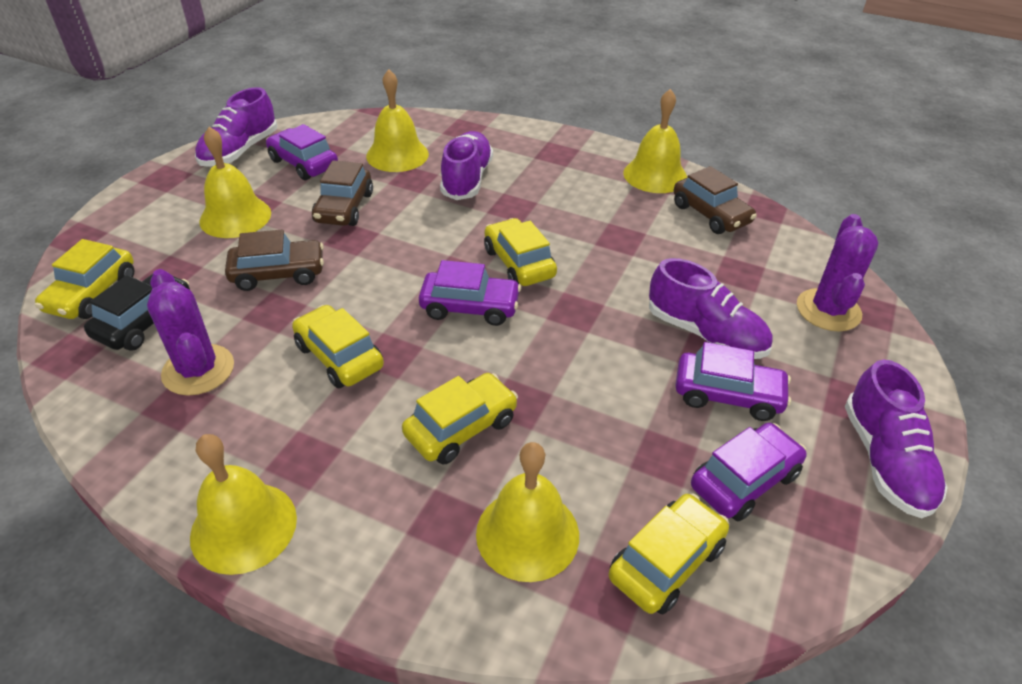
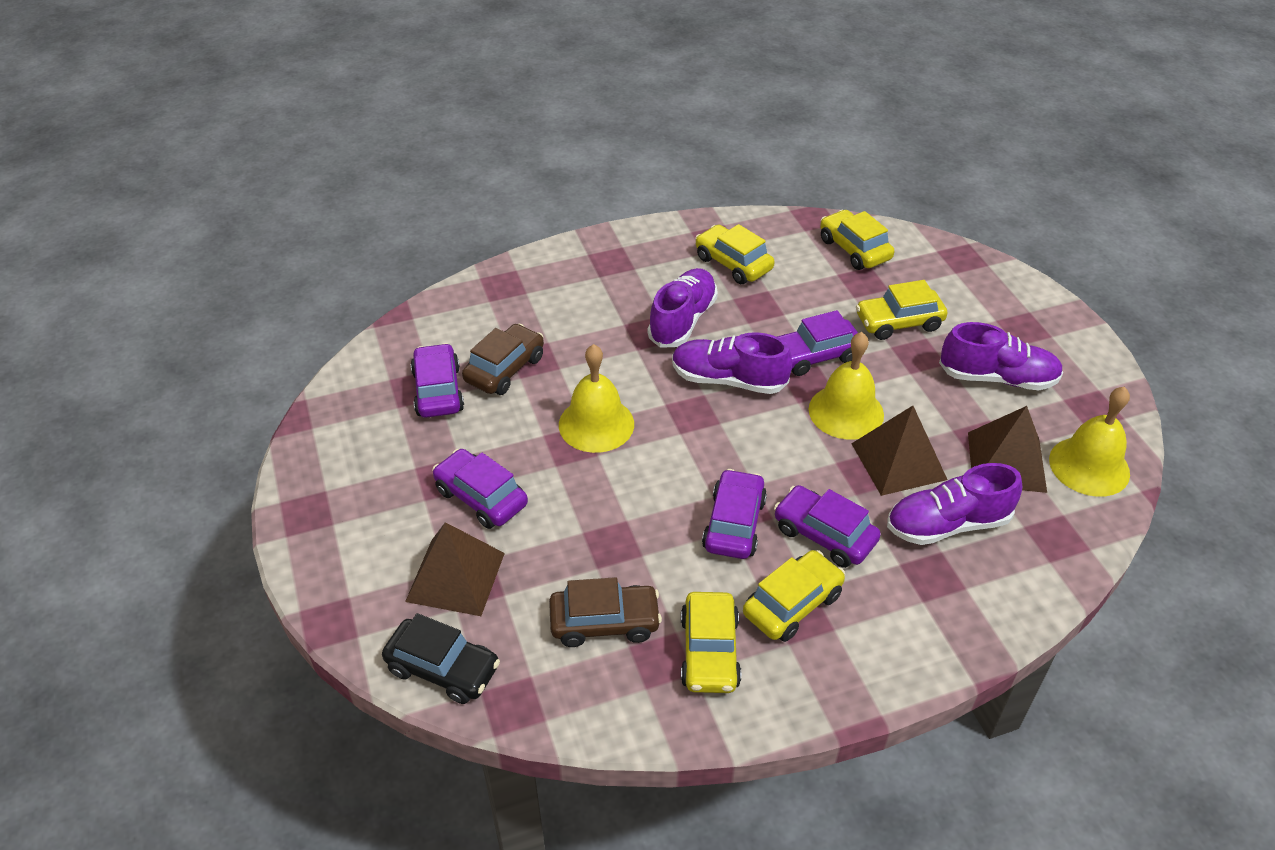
brown car: 3 -> 2
brown pyramid: 0 -> 3
purple cactus: 2 -> 0
purple car: 4 -> 5
yellow bell: 5 -> 3

